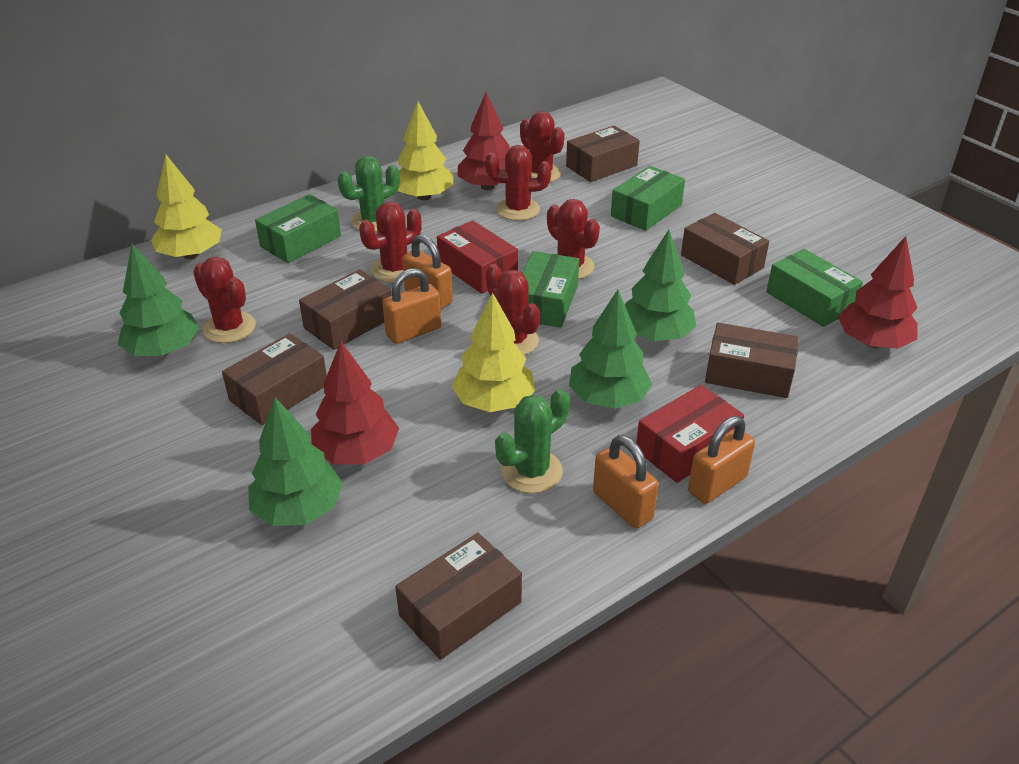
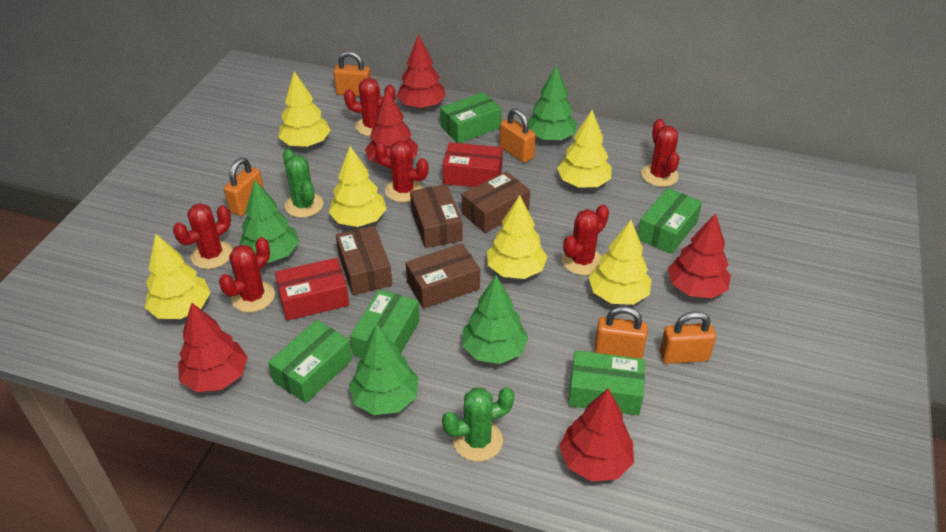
brown box: 6 -> 4
green box: 4 -> 5
orange padlock: 4 -> 5
red tree: 3 -> 5
yellow tree: 3 -> 6

